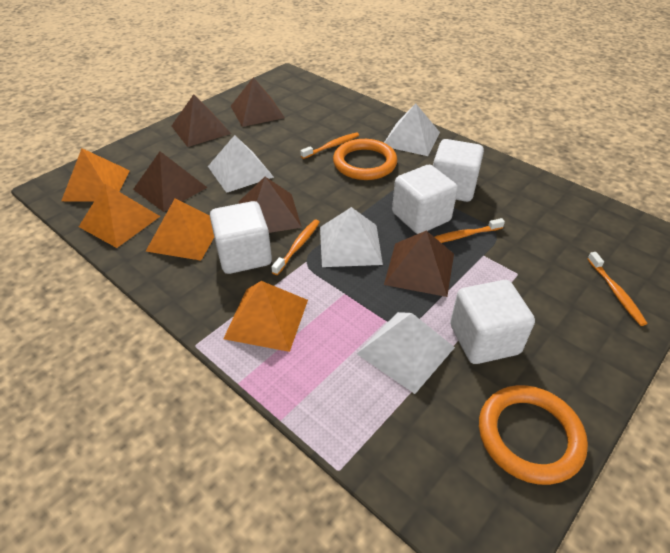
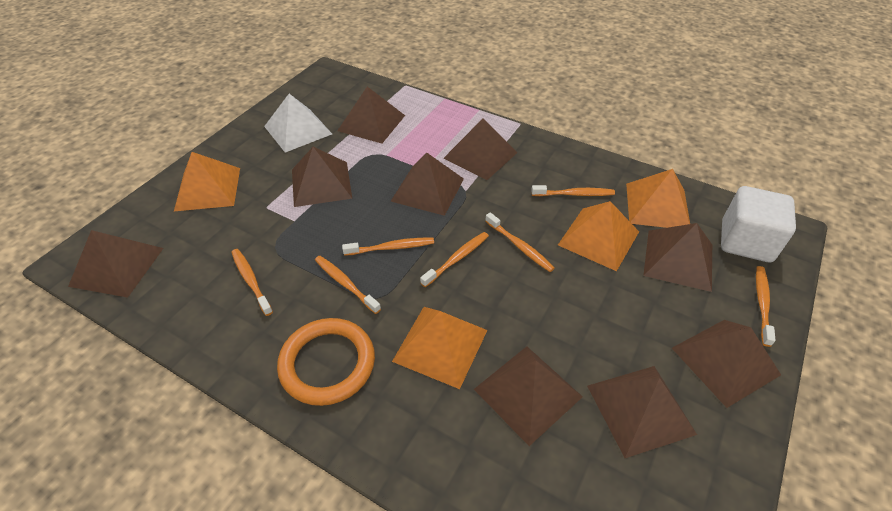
brown pyramid: 5 -> 9
orange ring: 2 -> 1
orange toothbrush: 4 -> 7
white cube: 4 -> 1
white pyramid: 4 -> 1

